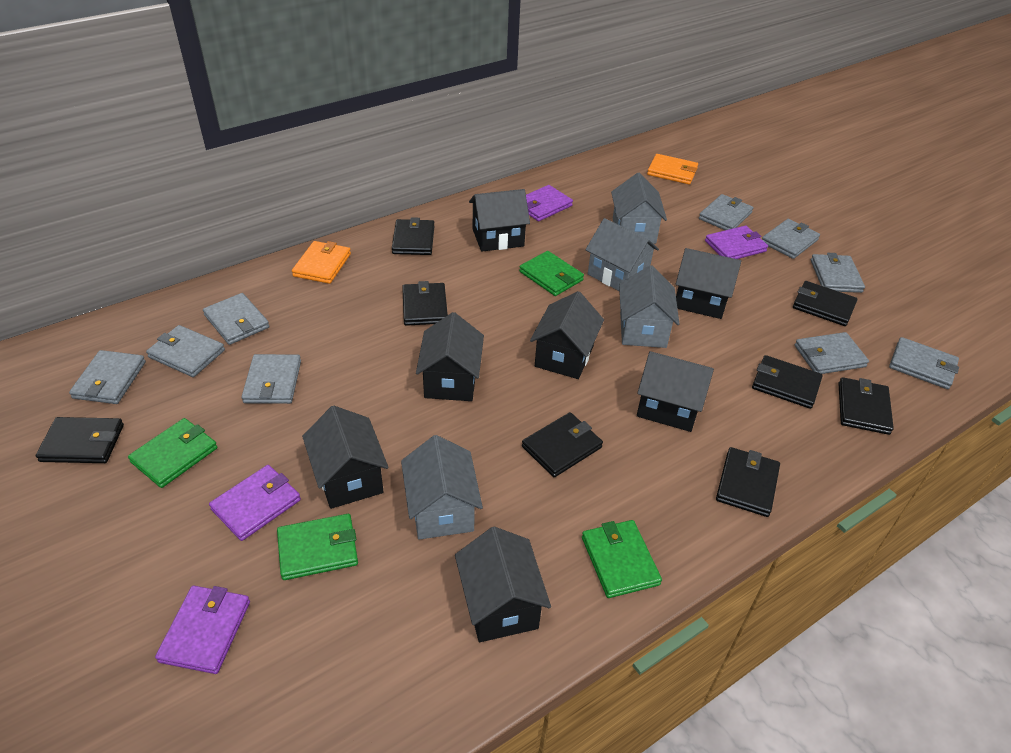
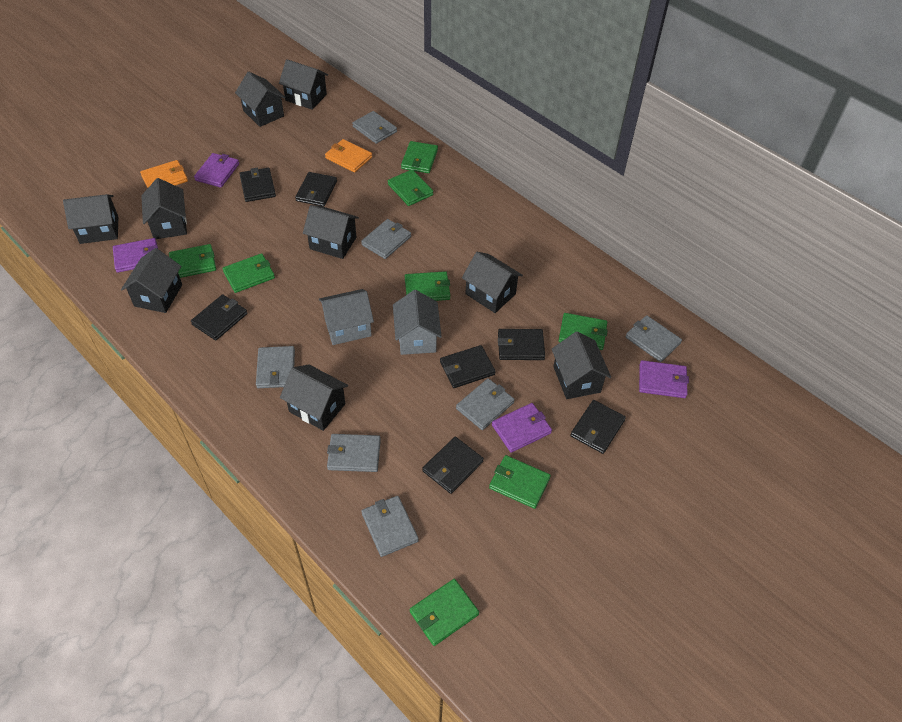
black house: 7 -> 9
black wallet: 8 -> 7
green wallet: 4 -> 8
grey house: 4 -> 2
grey wallet: 9 -> 7

